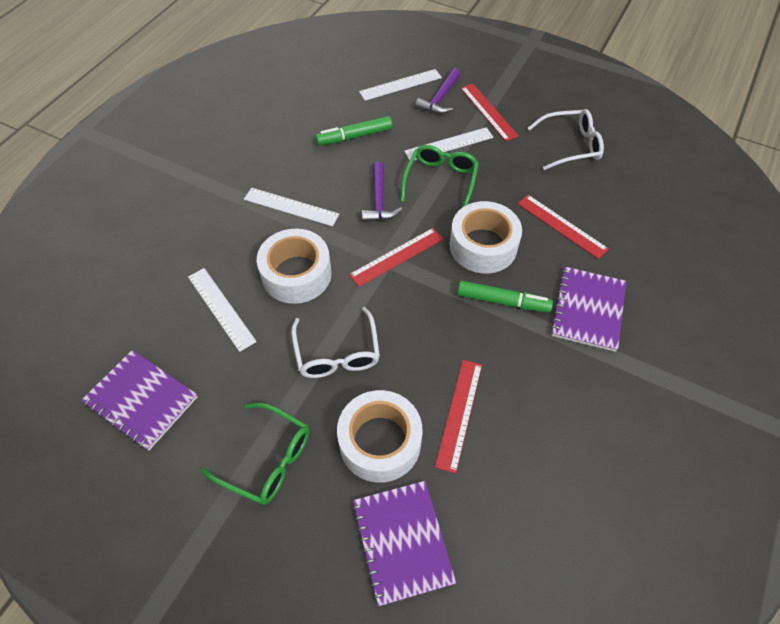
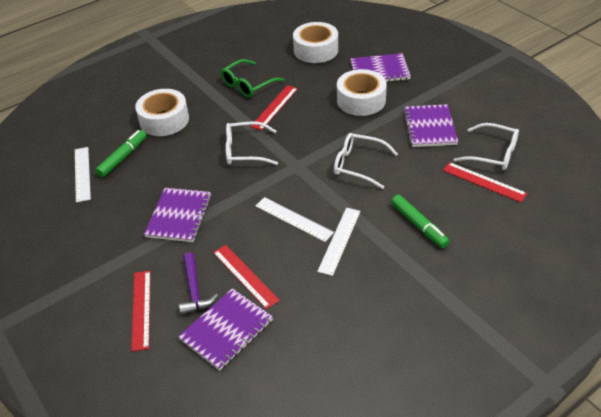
green glasses: 2 -> 1
purple hammer: 2 -> 1
purple notebook: 3 -> 4
white glasses: 2 -> 3
white ruler: 4 -> 3

